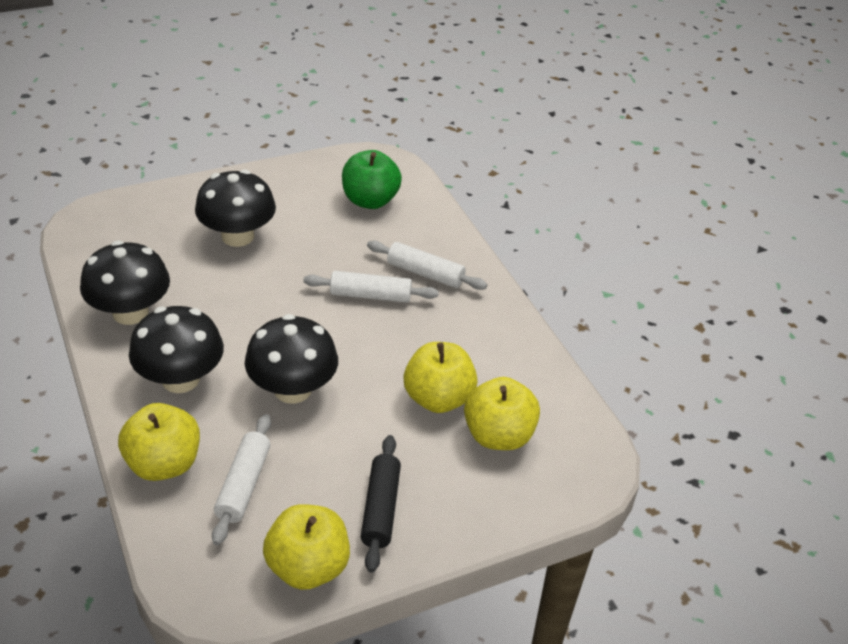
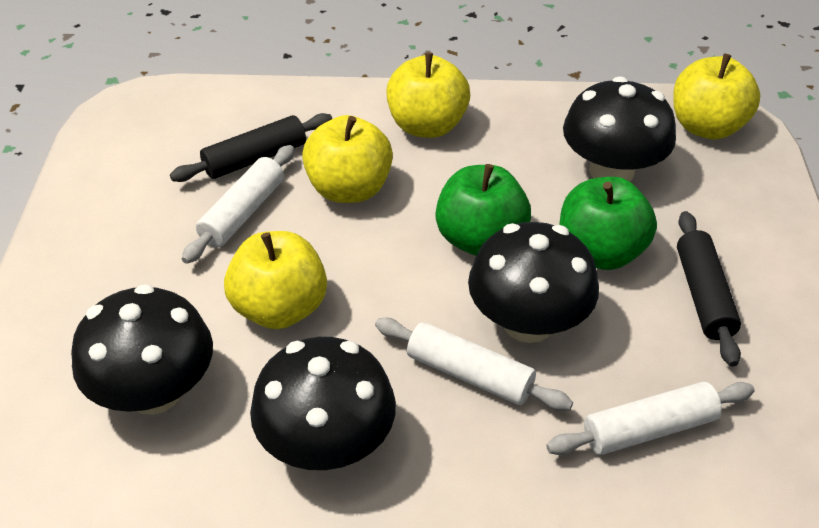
black rolling pin: 1 -> 2
green apple: 1 -> 2

